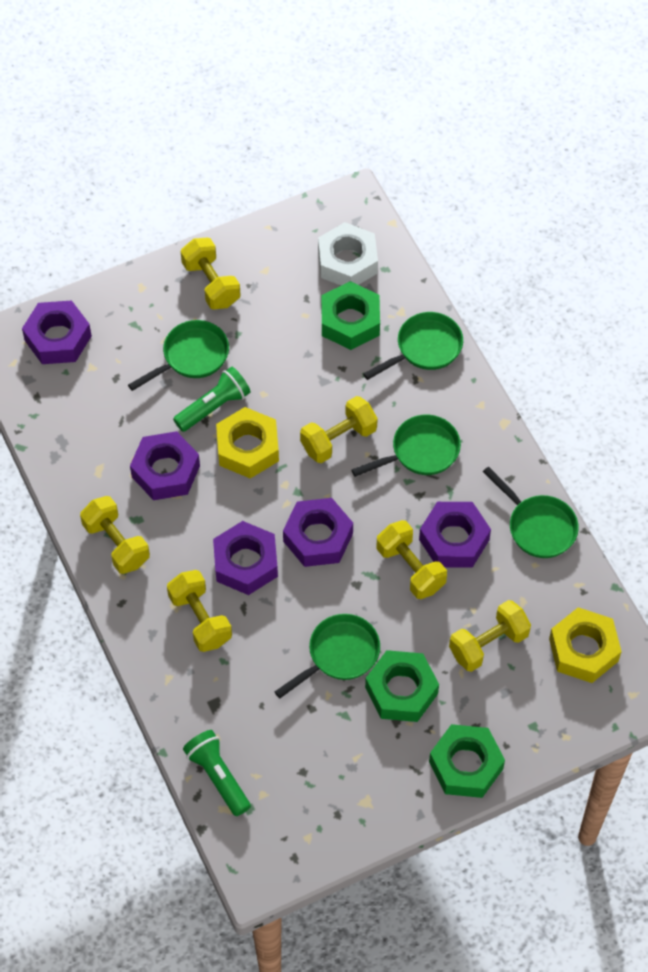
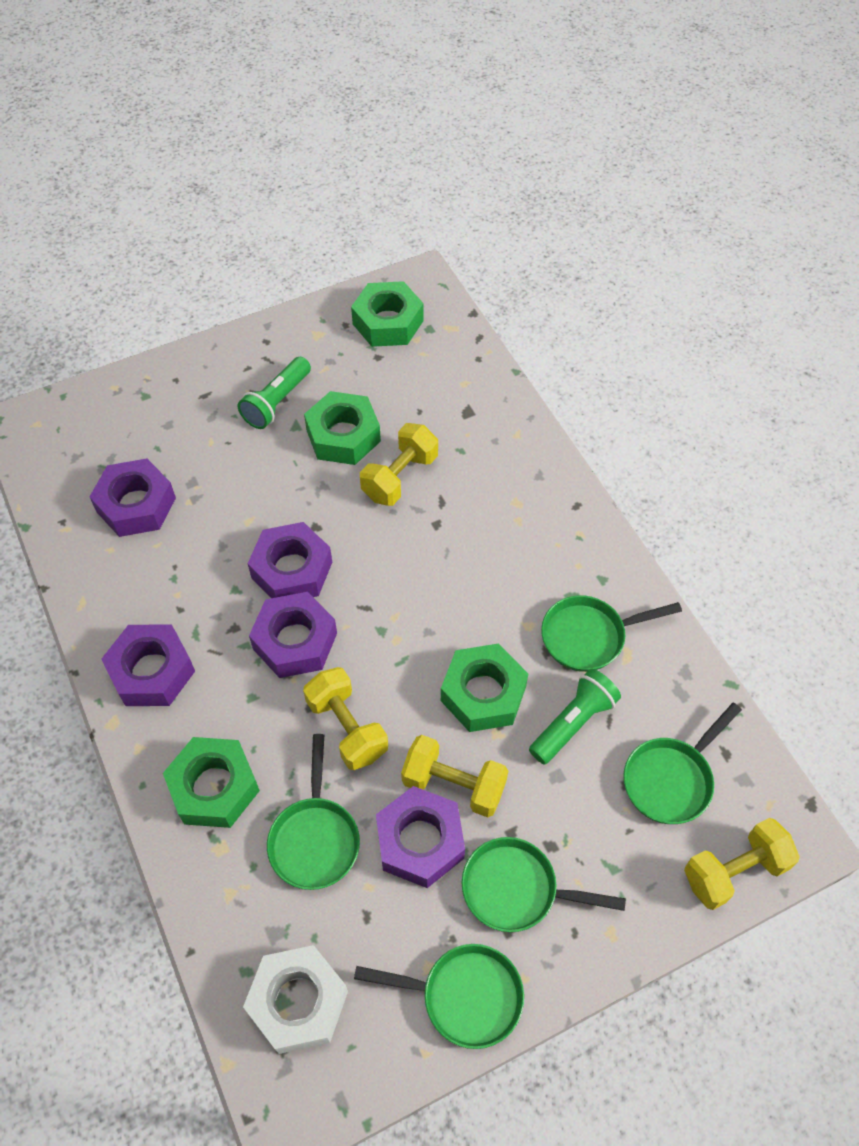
green nut: 3 -> 4
yellow dumbbell: 6 -> 4
yellow nut: 2 -> 0

